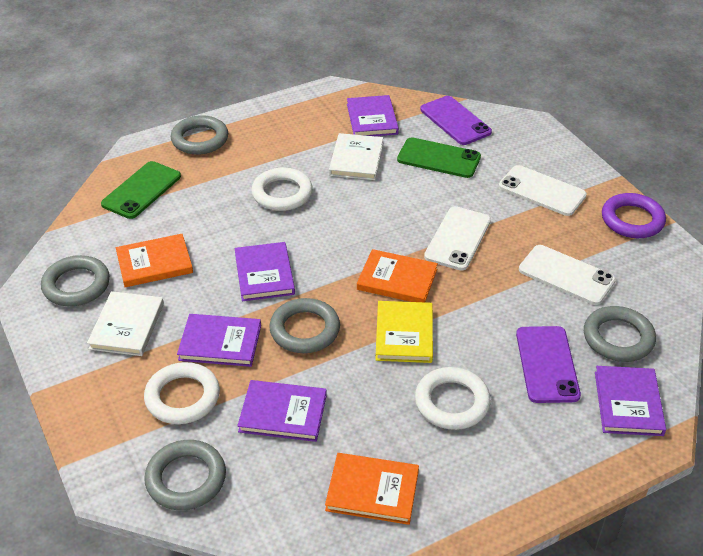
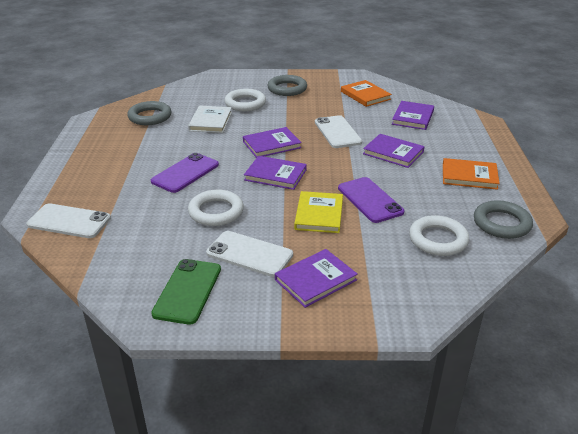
green phone: 2 -> 1
grey ring: 5 -> 3
orange book: 3 -> 2
purple ring: 1 -> 0
white book: 2 -> 1

